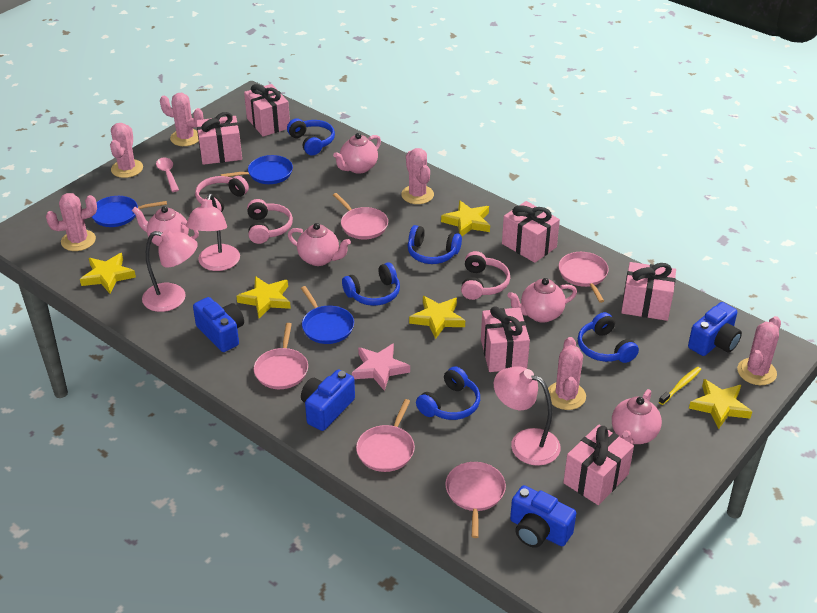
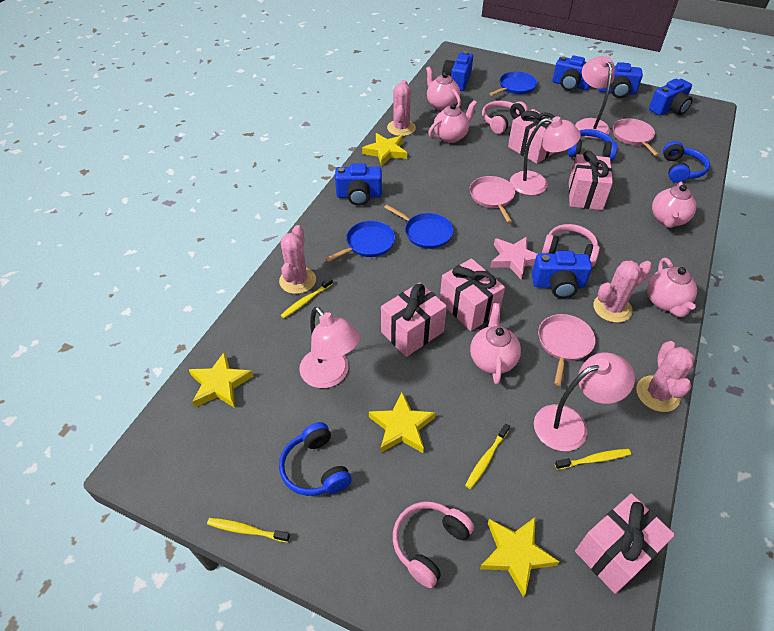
blue camera: 4 -> 6
blue headphones: 5 -> 3
pink cactus: 6 -> 4
pink gift: 6 -> 5
pink lamp: 3 -> 4
pink pan: 5 -> 3
pink spoon: 1 -> 0
yellow star: 5 -> 4
yellow toothbrush: 1 -> 4

